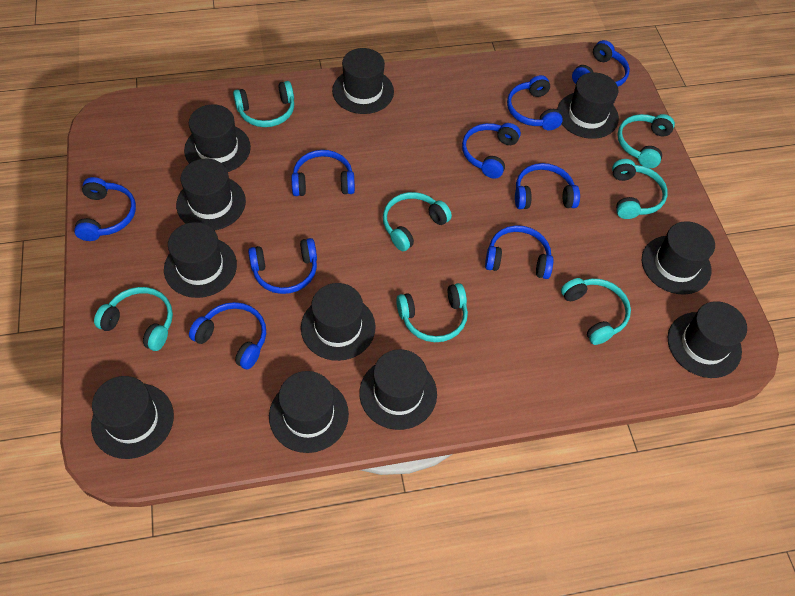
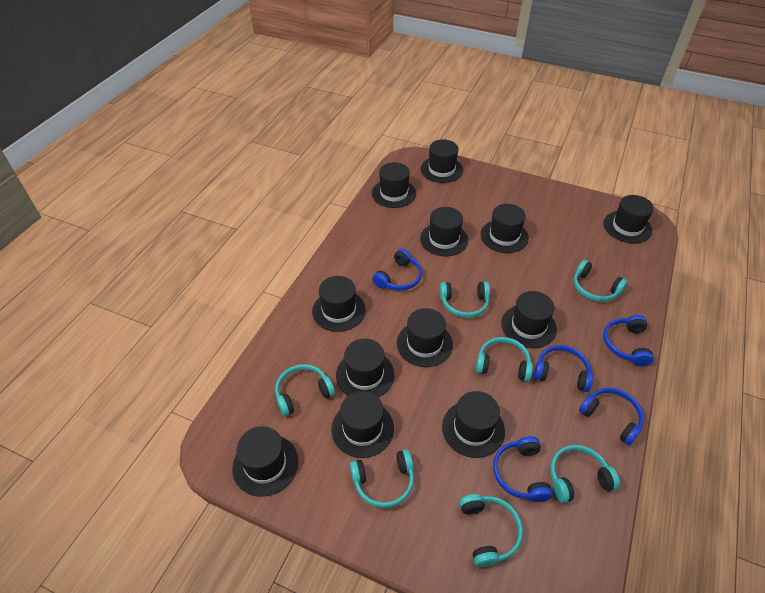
black hat: 11 -> 12
blue headphones: 9 -> 5

